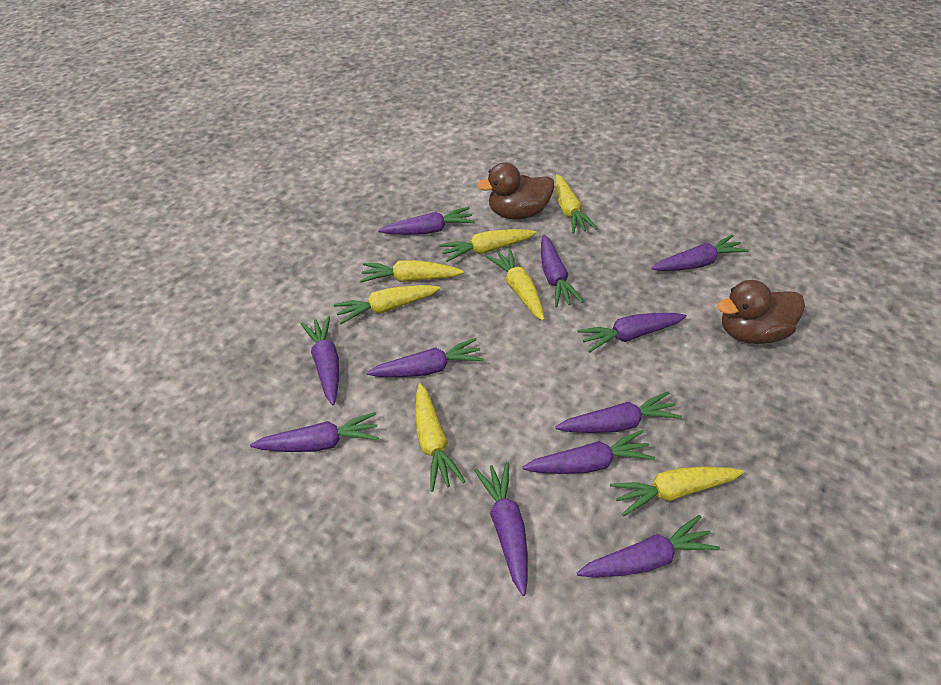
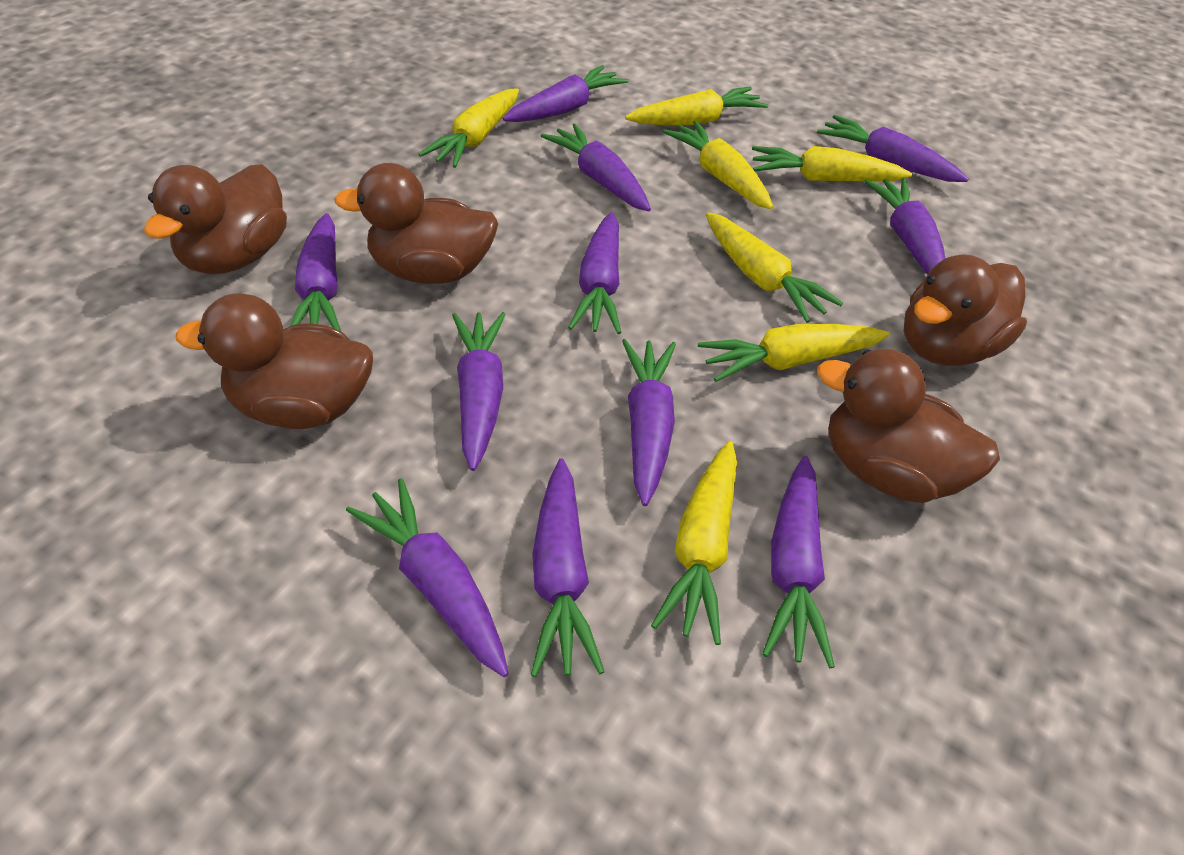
brown duck: 2 -> 5

